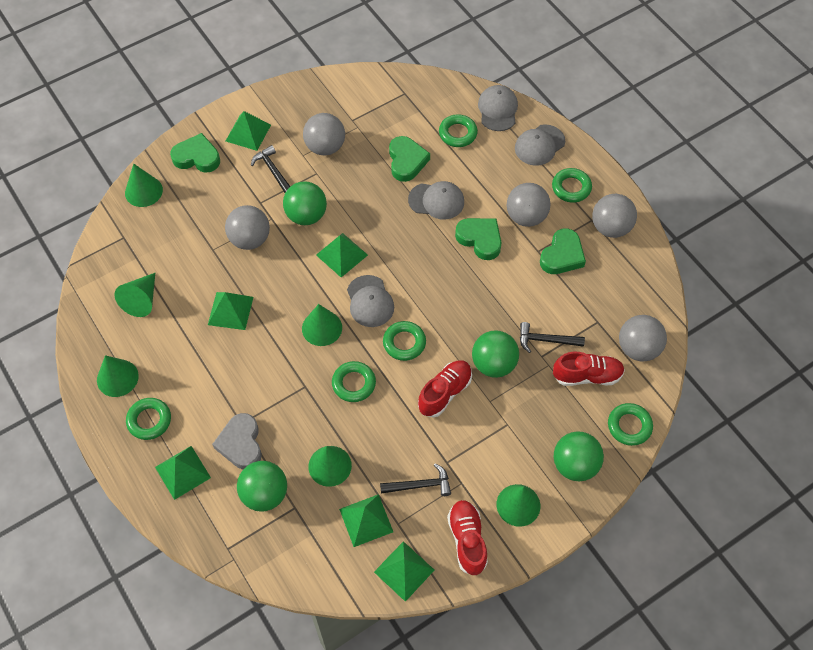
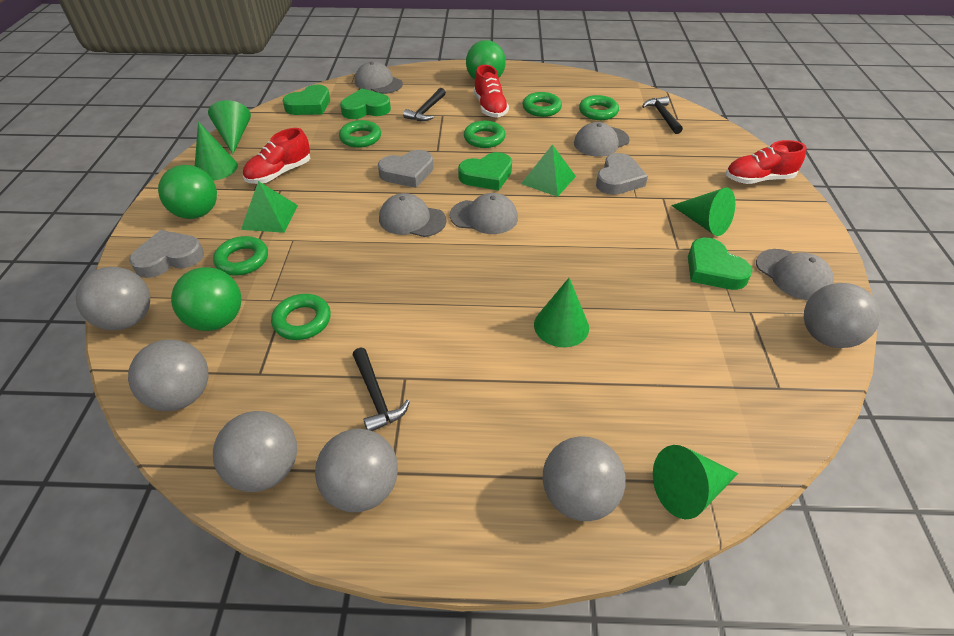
green ball: 4 -> 3
green cone: 6 -> 5
green pyramid: 6 -> 2
grey ball: 5 -> 6
grey cap: 4 -> 5
grey heart: 1 -> 3

